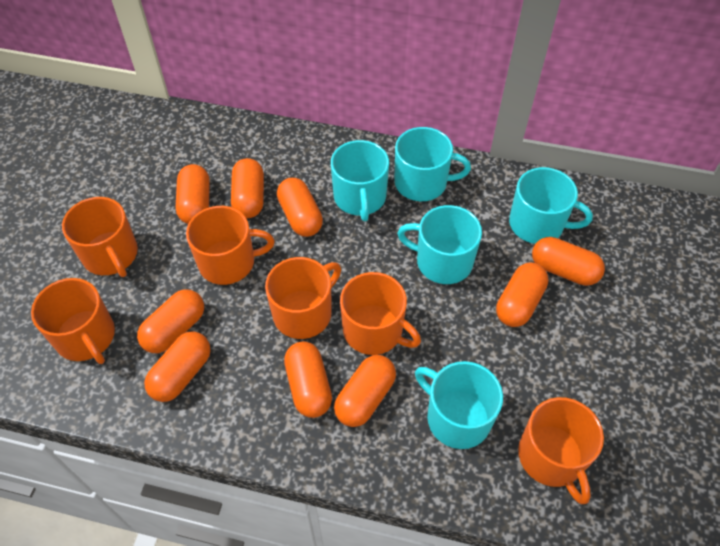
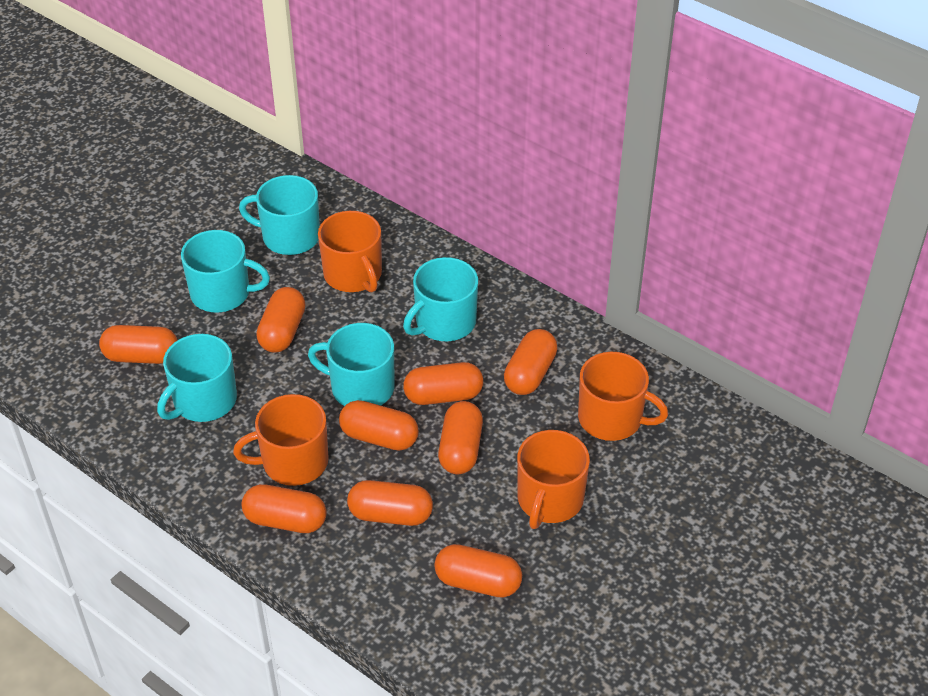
orange mug: 6 -> 4

